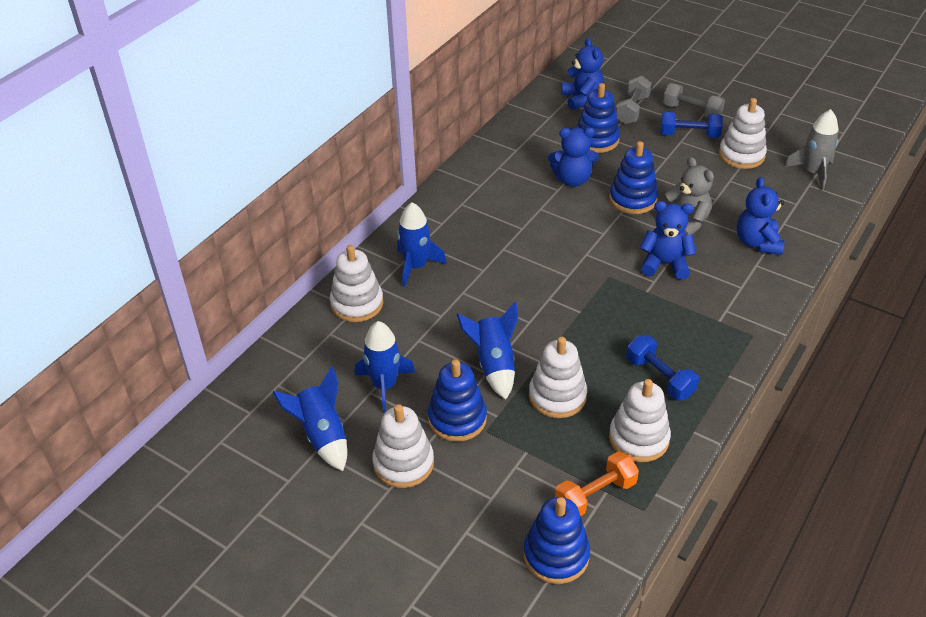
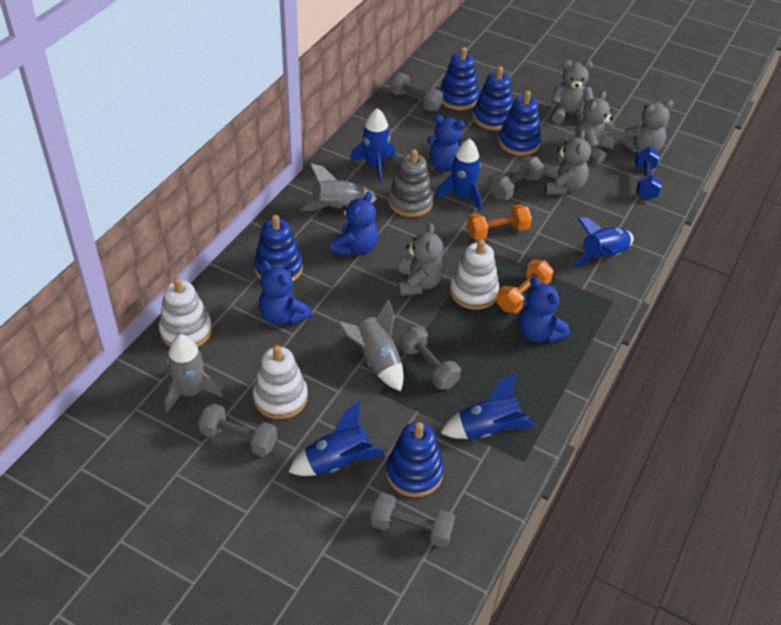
blue dumbbell: 2 -> 1
blue rocket: 4 -> 5
blue stacking toy: 4 -> 5
grey dumbbell: 2 -> 5
grey rocket: 1 -> 3
grey stacking toy: 0 -> 1
grey teddy bear: 1 -> 5
orange dumbbell: 1 -> 2
white stacking toy: 5 -> 3

